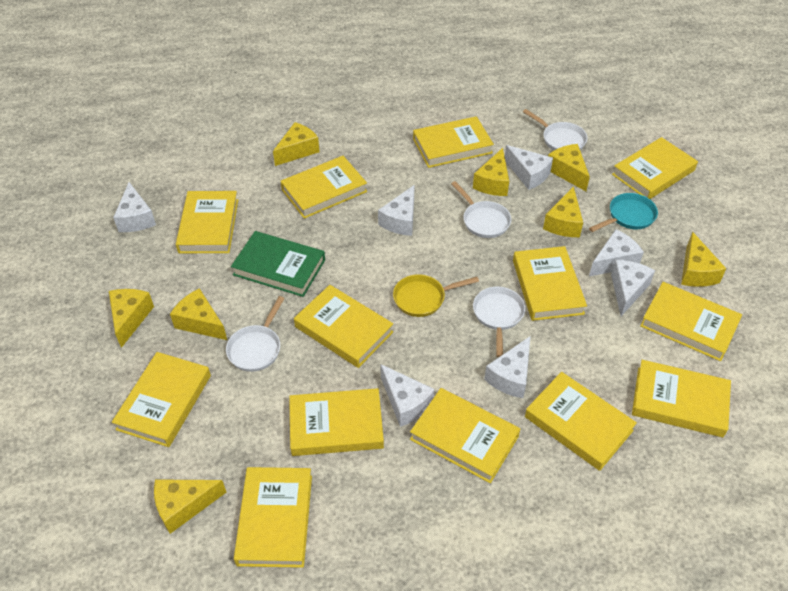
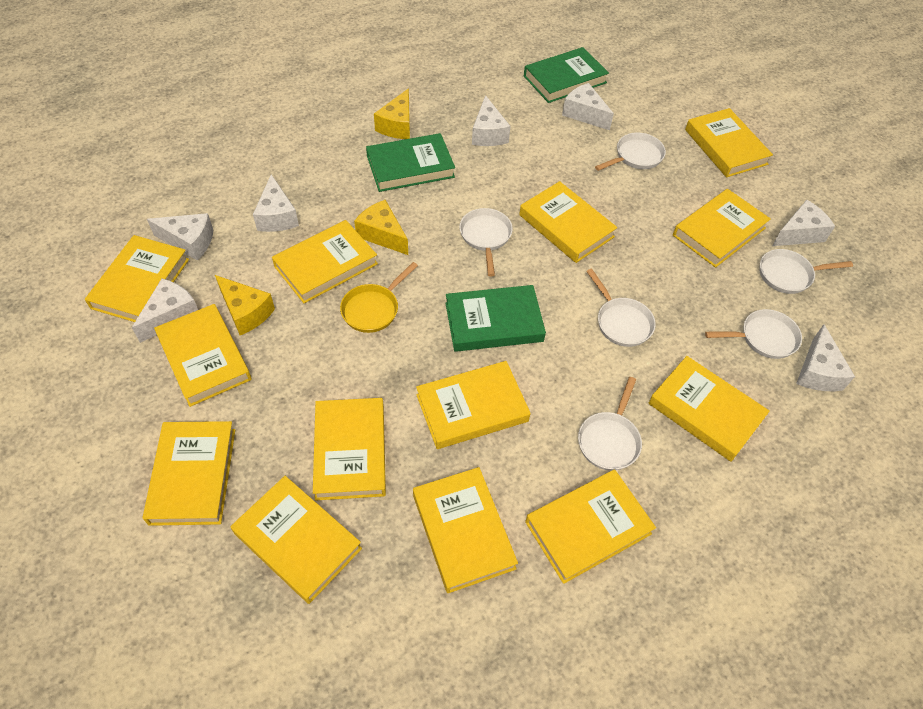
green book: 1 -> 3
turquoise pan: 1 -> 0
white pan: 4 -> 6
yellow cheese: 8 -> 3

